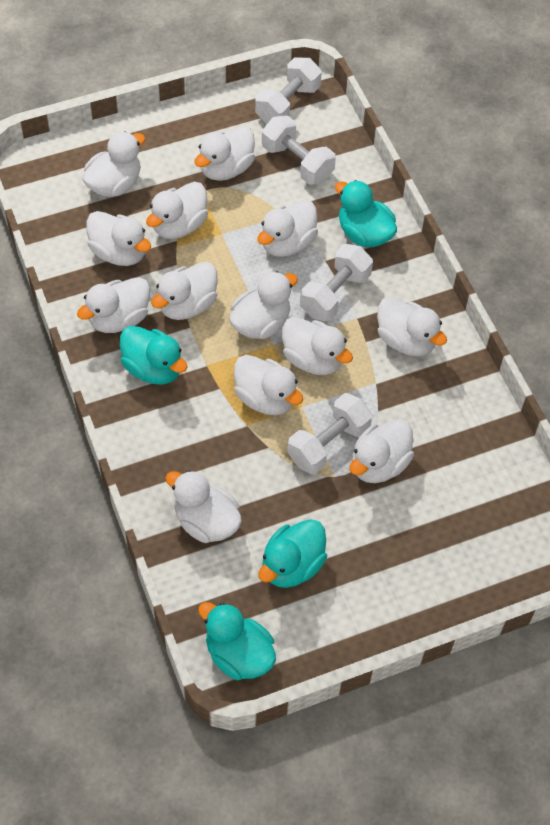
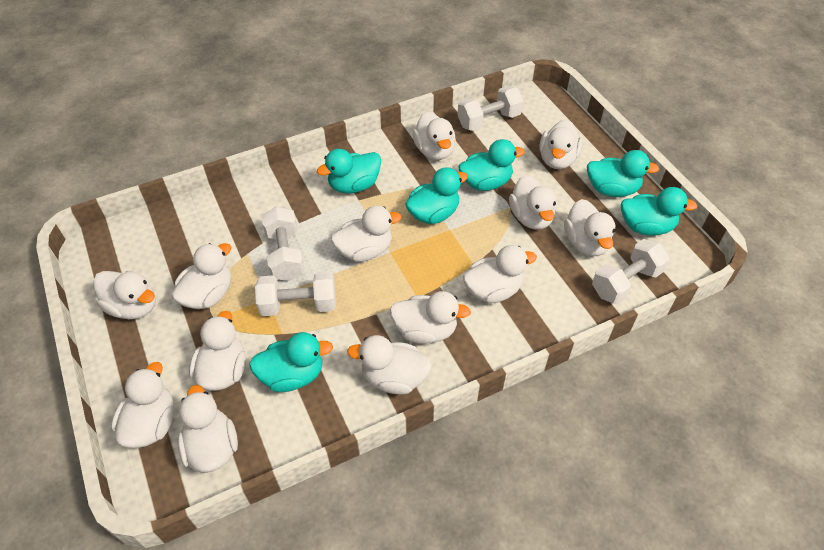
turquoise duck: 4 -> 6

